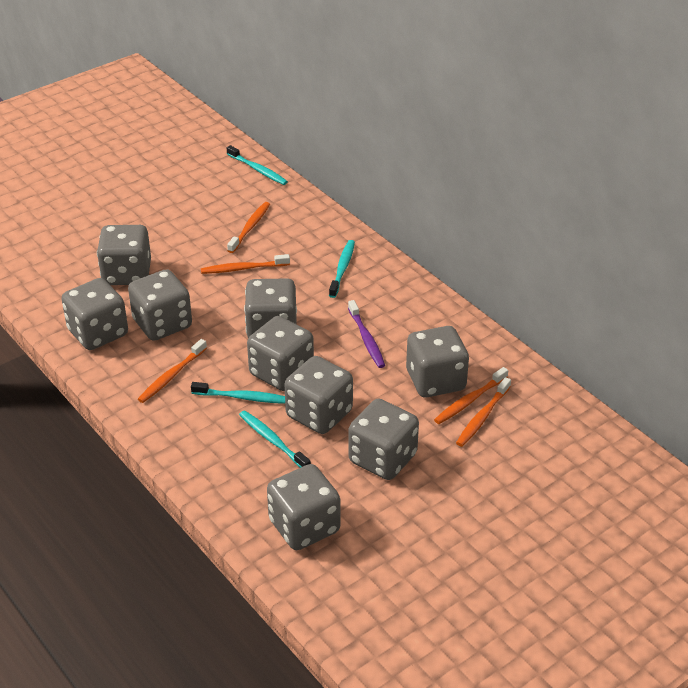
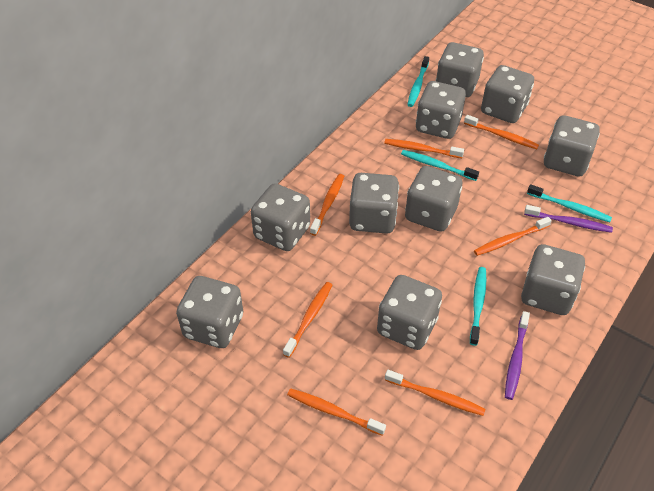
grey dice: 9 -> 10
orange toothbrush: 5 -> 7
purple toothbrush: 1 -> 2

